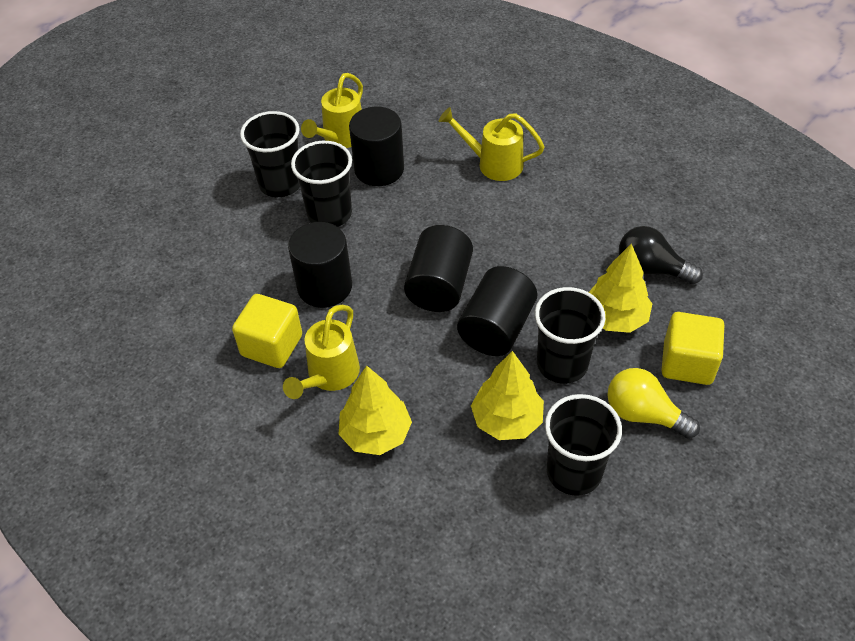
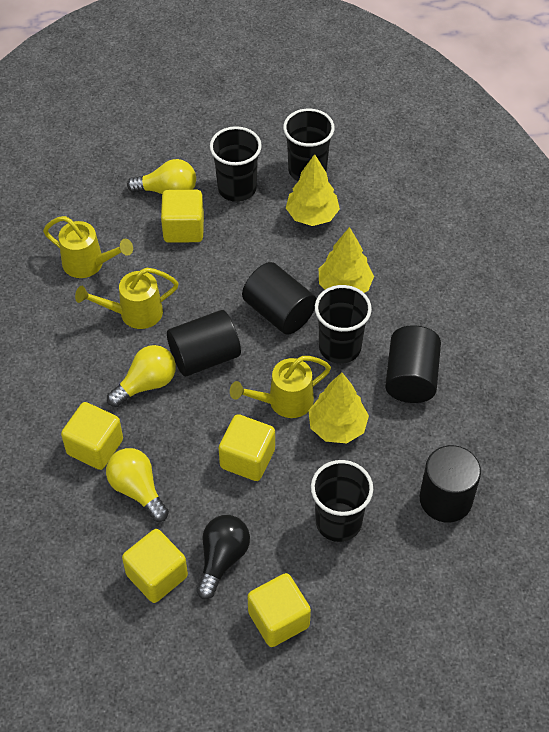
yellow cube: 2 -> 5
yellow light bulb: 1 -> 3

